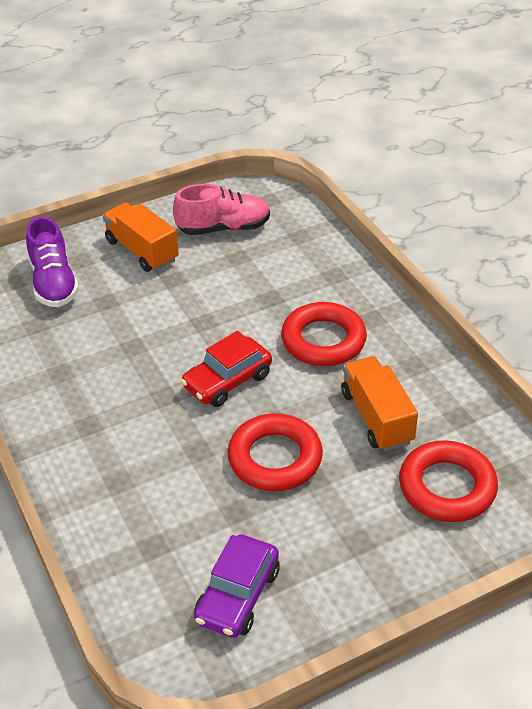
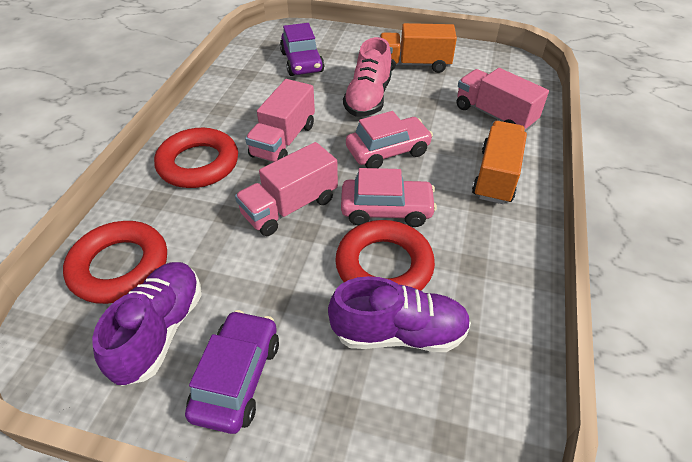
pink car: 0 -> 2
pink truck: 0 -> 3
purple car: 1 -> 2
purple shoe: 1 -> 2
red car: 1 -> 0

